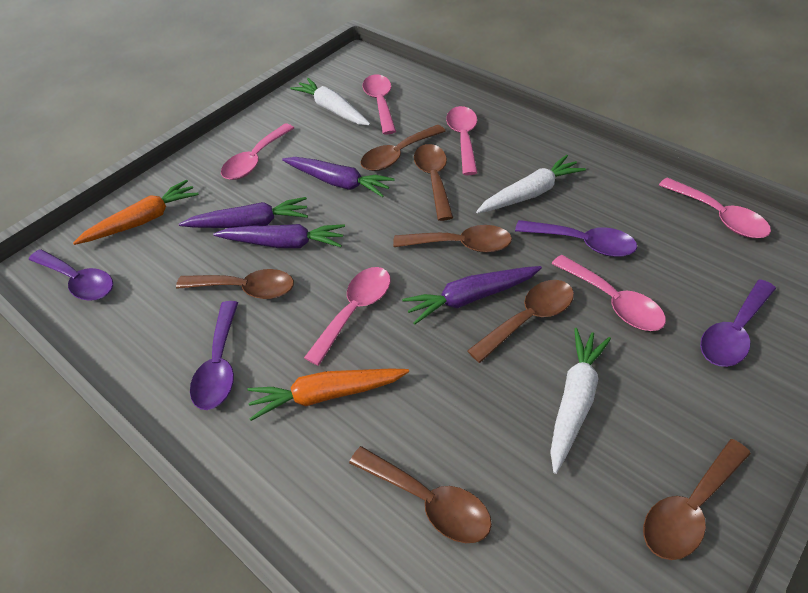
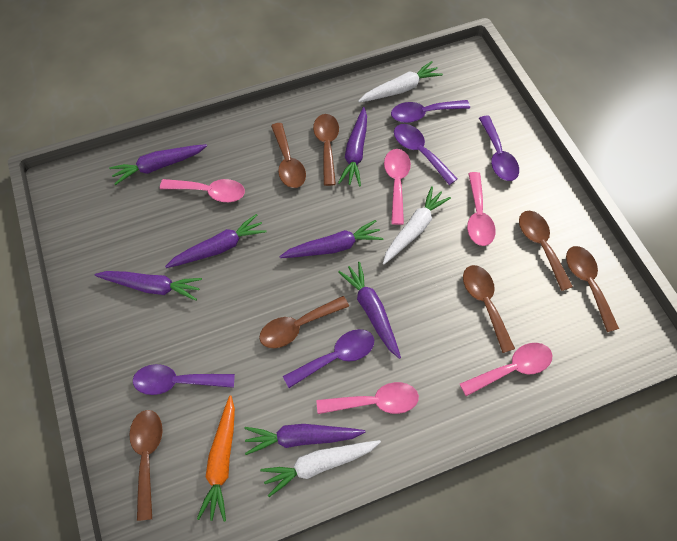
orange carrot: 2 -> 1
pink spoon: 6 -> 5
purple carrot: 4 -> 7
purple spoon: 4 -> 5

